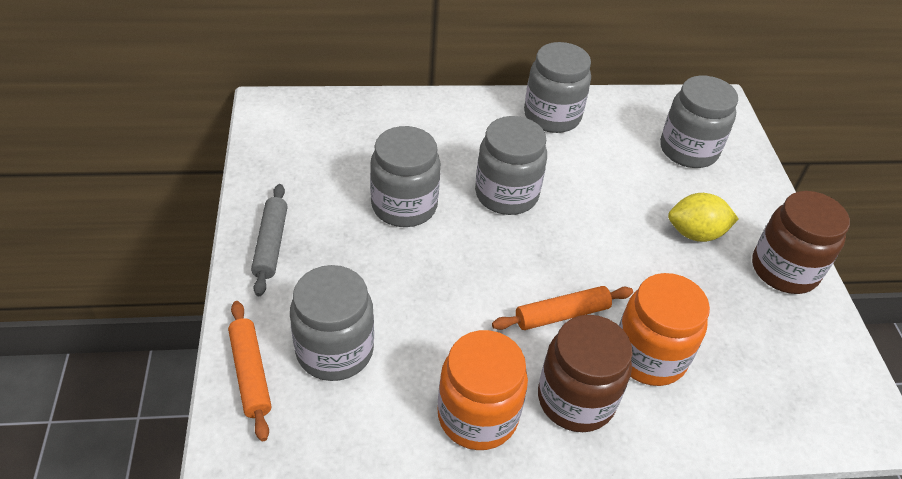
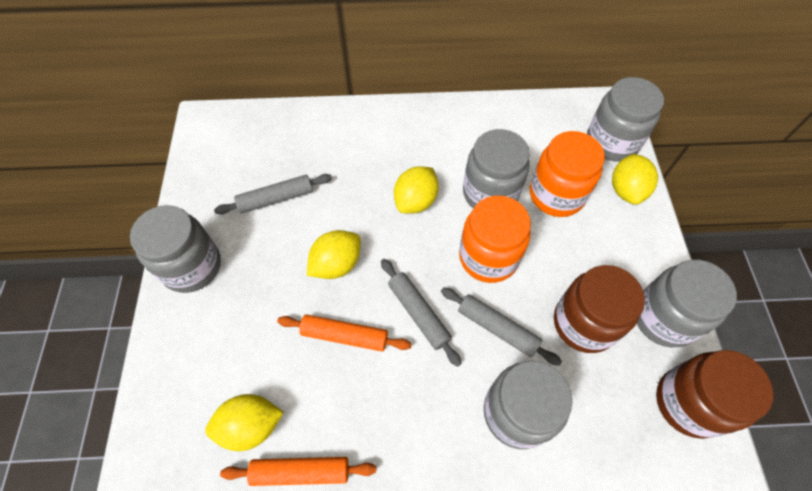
grey rolling pin: 1 -> 3
yellow lemon: 1 -> 4

